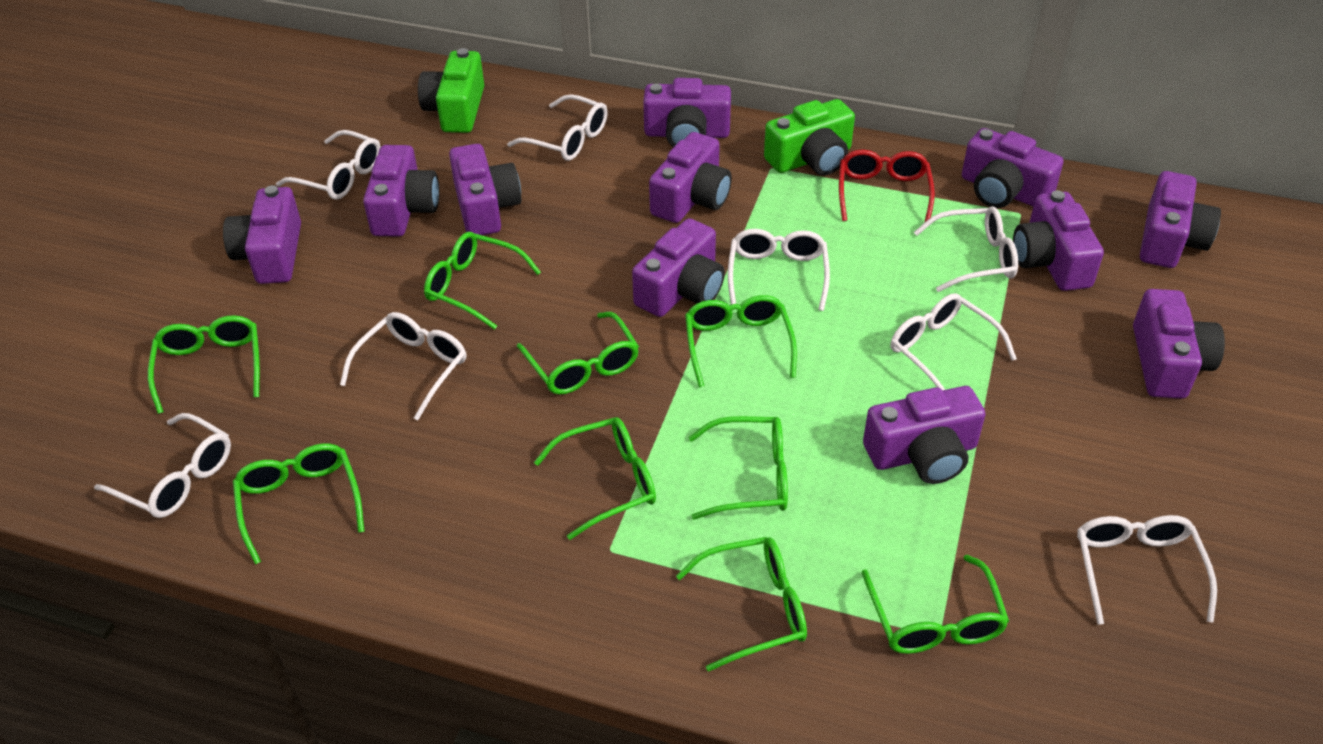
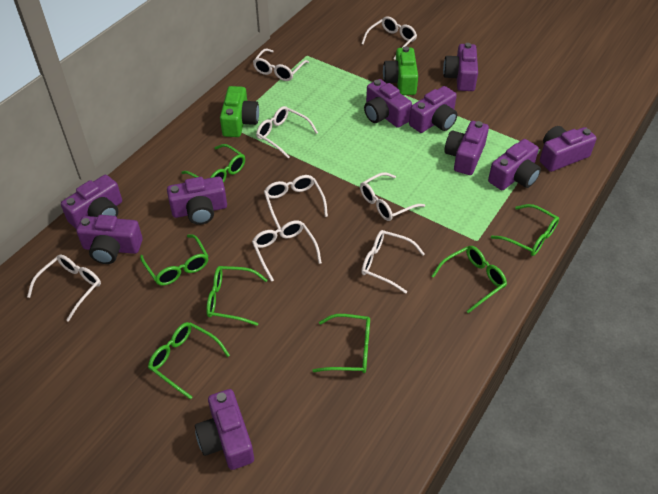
green glasses: 9 -> 7
purple camera: 11 -> 10
red glasses: 1 -> 0

